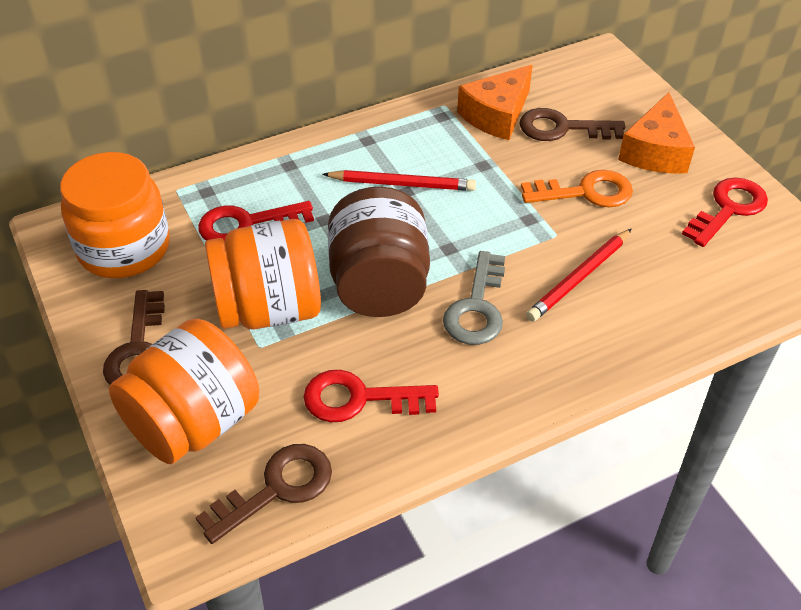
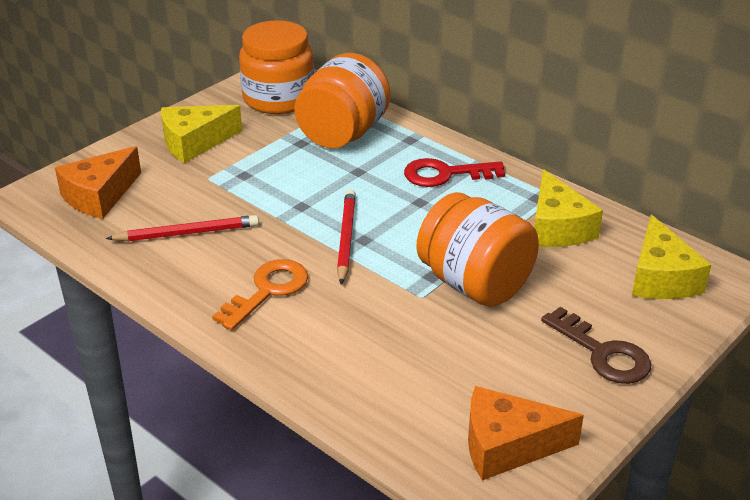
brown jar: 1 -> 0
brown key: 3 -> 1
grey key: 1 -> 0
red key: 3 -> 1
yellow cheese: 0 -> 3

